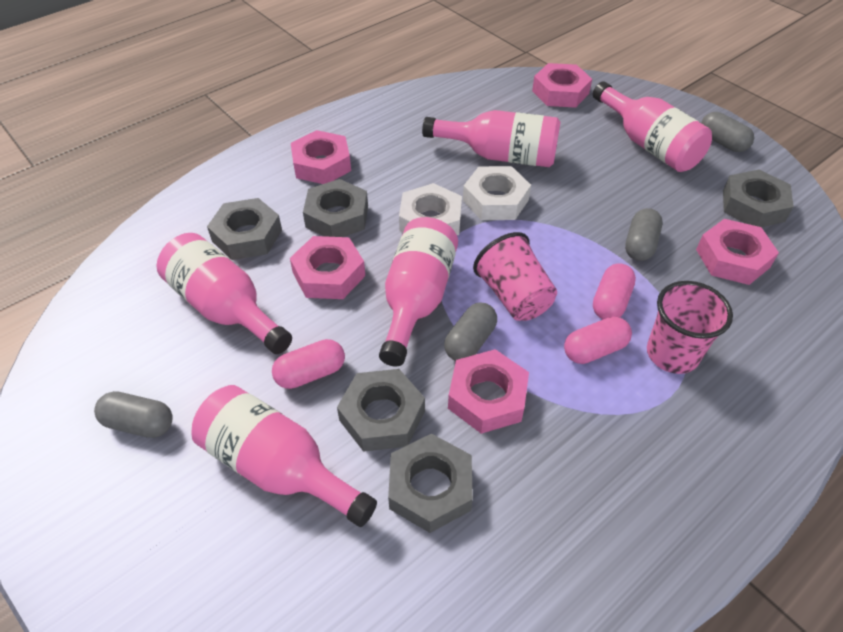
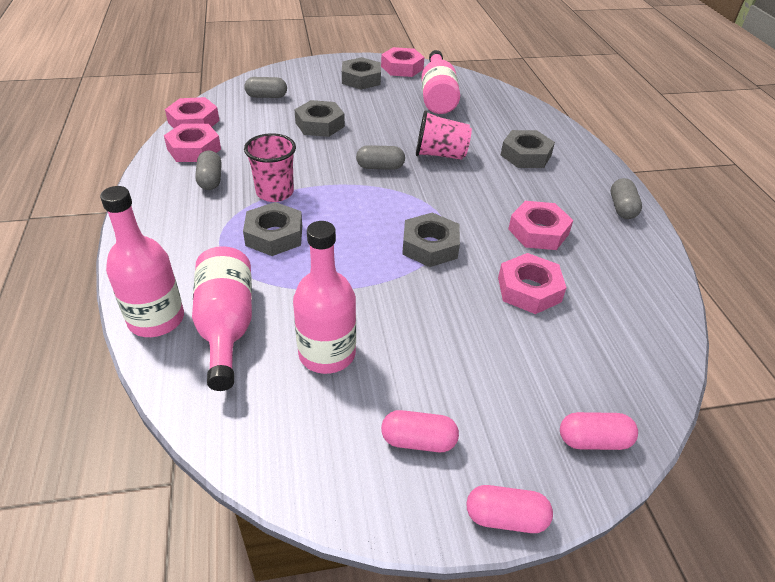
pink bottle: 5 -> 4
white nut: 2 -> 0

